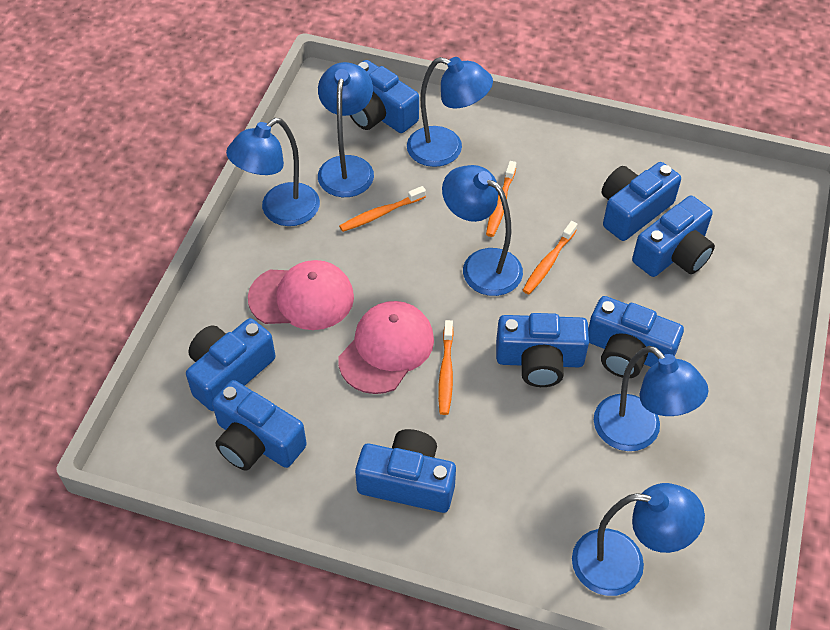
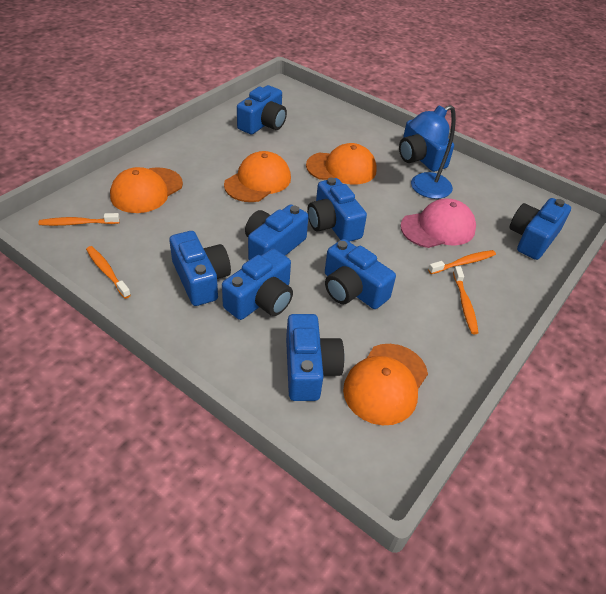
blue camera: 8 -> 9
blue lamp: 6 -> 1
orange cap: 0 -> 4
pink cap: 2 -> 1

